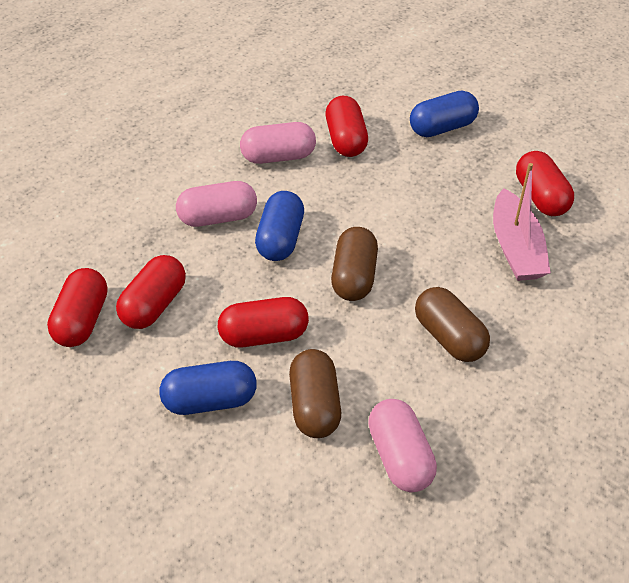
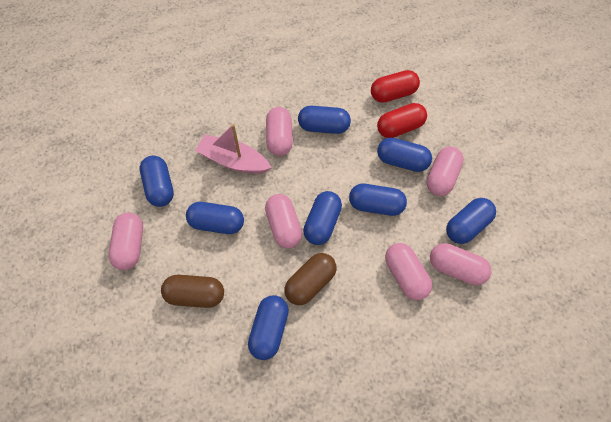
blue capsule: 3 -> 8
brown capsule: 3 -> 2
pink capsule: 3 -> 6
red capsule: 5 -> 2

